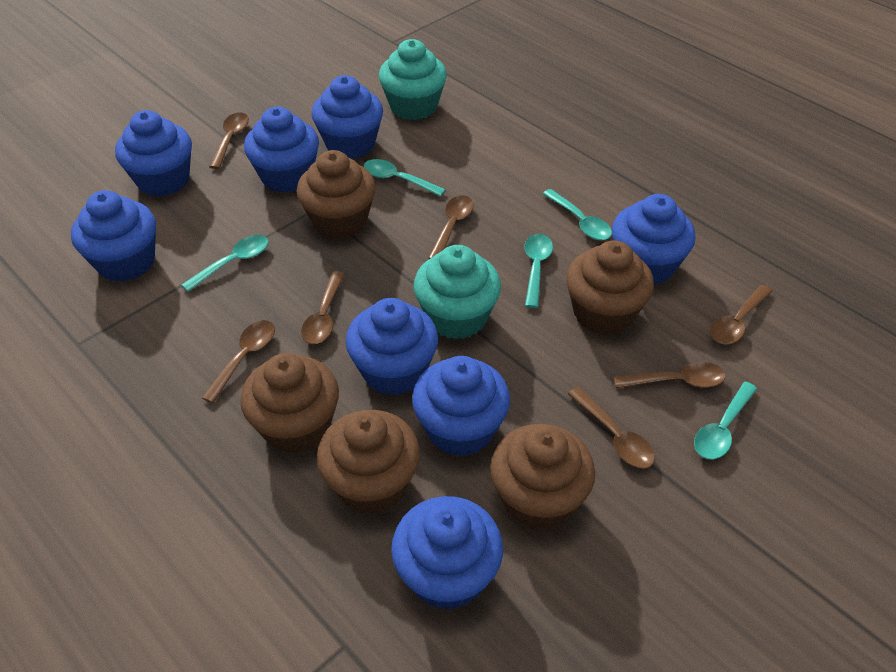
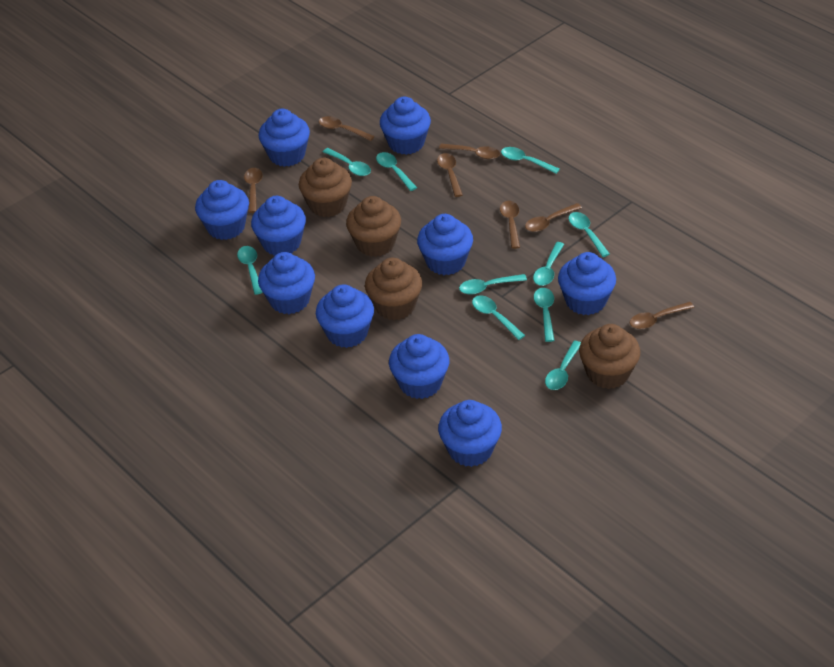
blue cupcake: 8 -> 10
brown cupcake: 5 -> 4
turquoise cupcake: 2 -> 0
turquoise spoon: 5 -> 10

